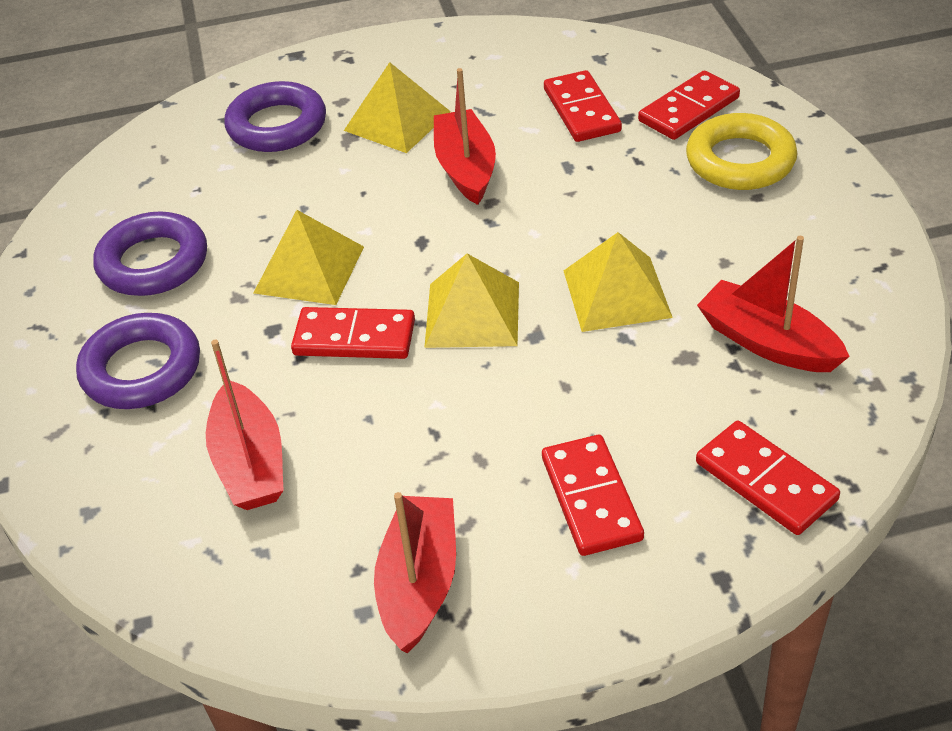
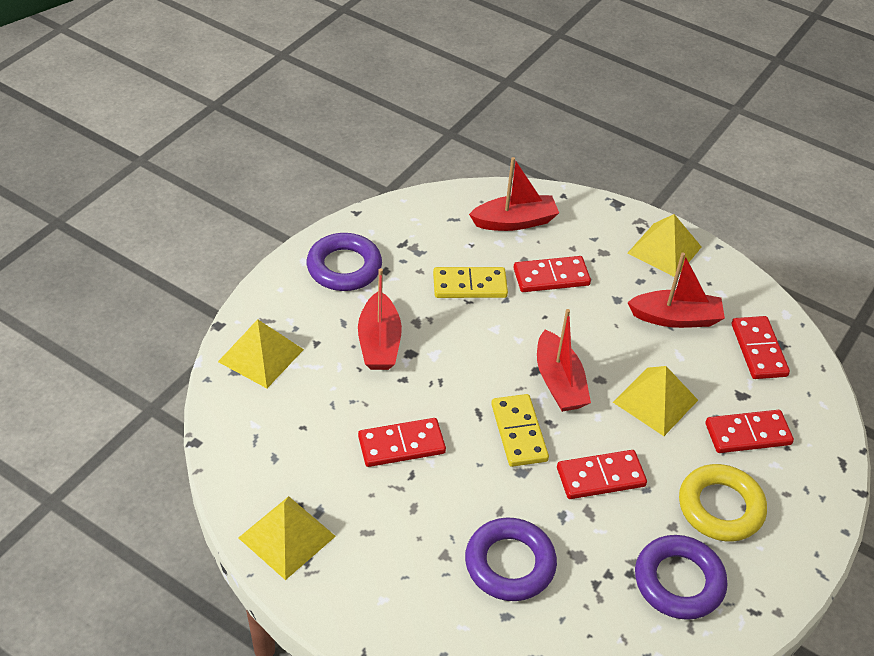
yellow domino: 0 -> 2

